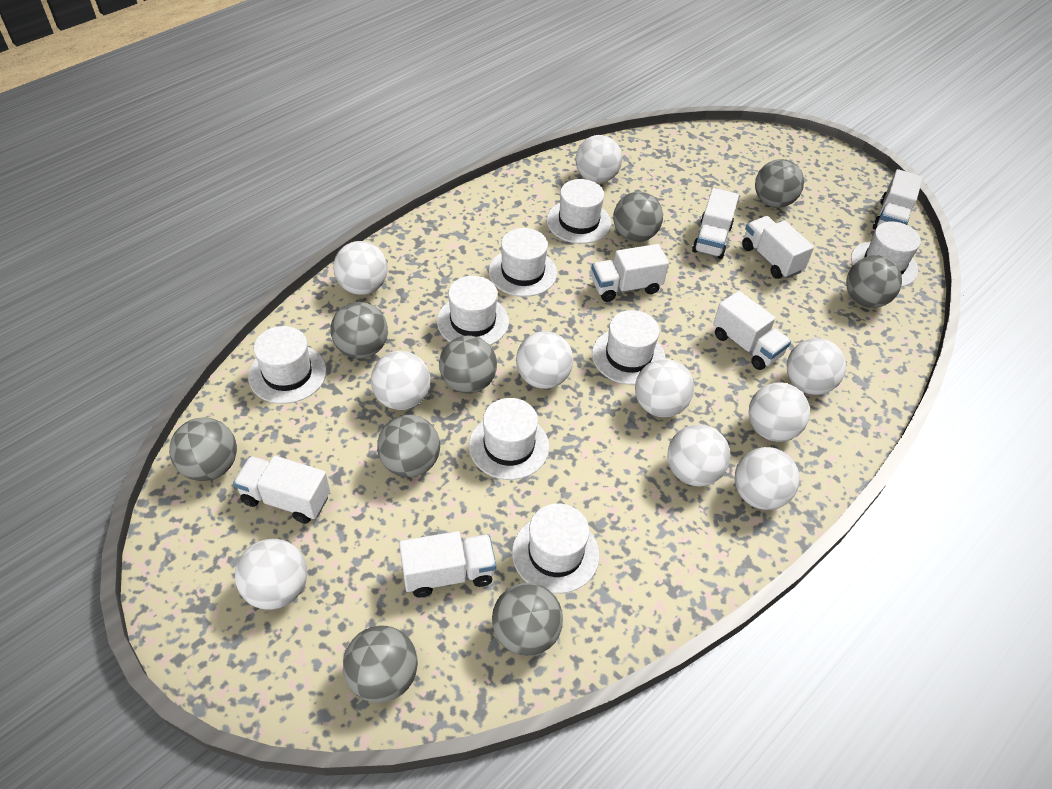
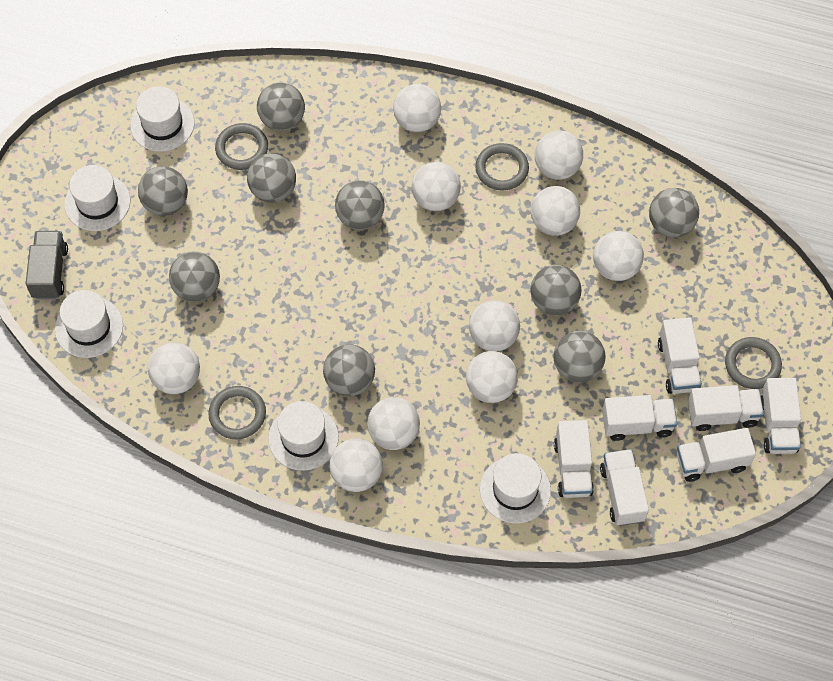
grey ring: 0 -> 4
grey truck: 0 -> 1
white hat: 8 -> 5

